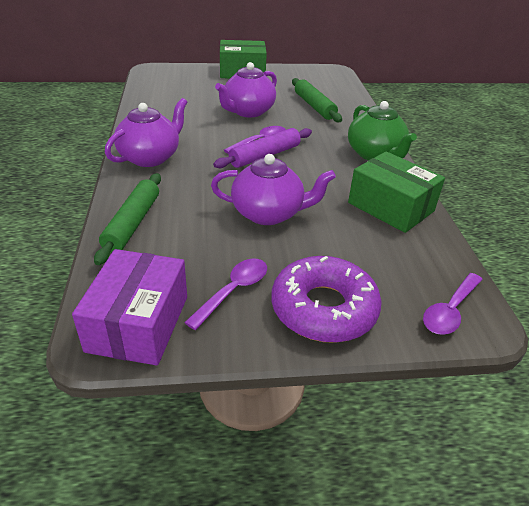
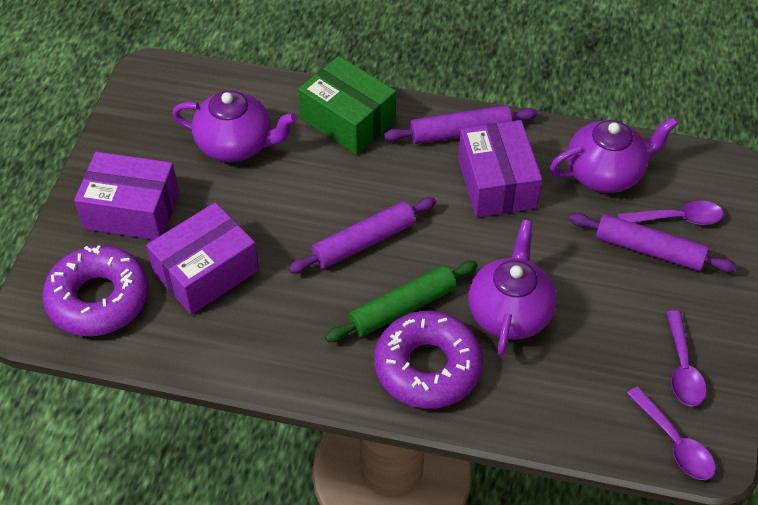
green box: 2 -> 1
green rolling pin: 2 -> 1
green teapot: 1 -> 0
purple box: 1 -> 3
purple donut: 1 -> 2
purple rolling pin: 1 -> 3

